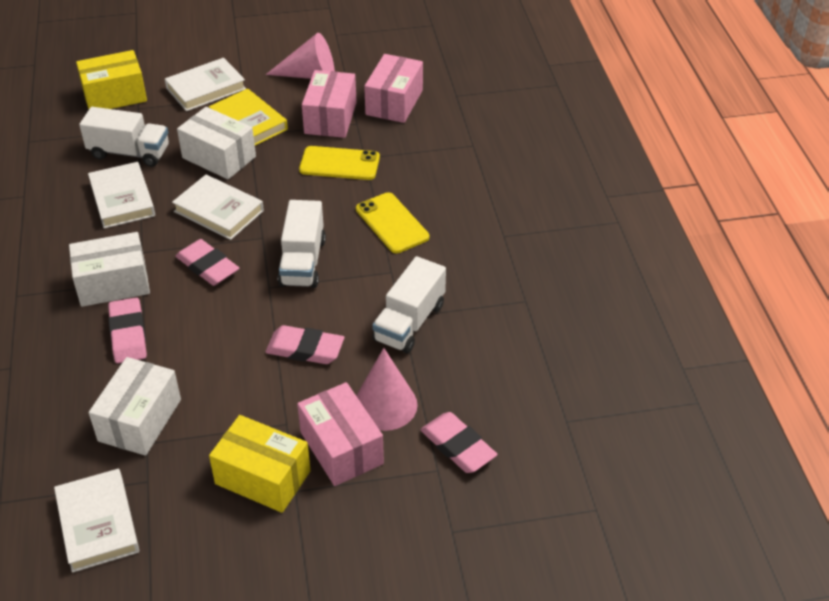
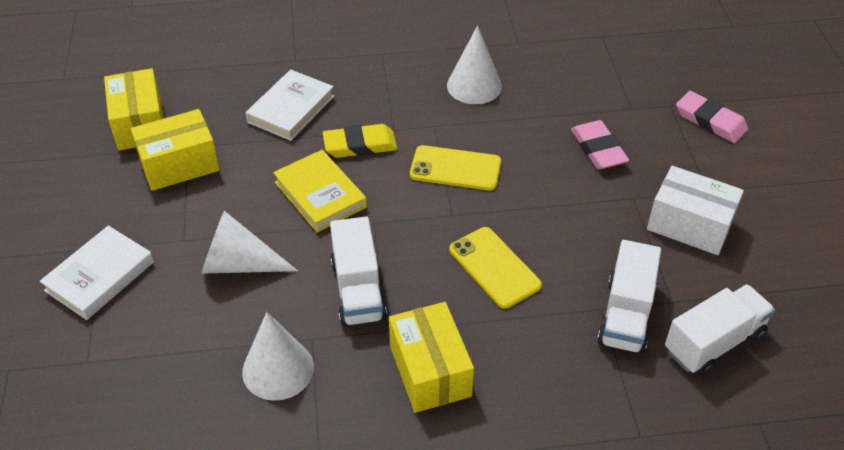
pink box: 3 -> 0
pink cone: 2 -> 0
pink eraser: 4 -> 2
white book: 4 -> 2
white box: 3 -> 1
white cone: 0 -> 3
yellow box: 2 -> 3
yellow eraser: 0 -> 1

